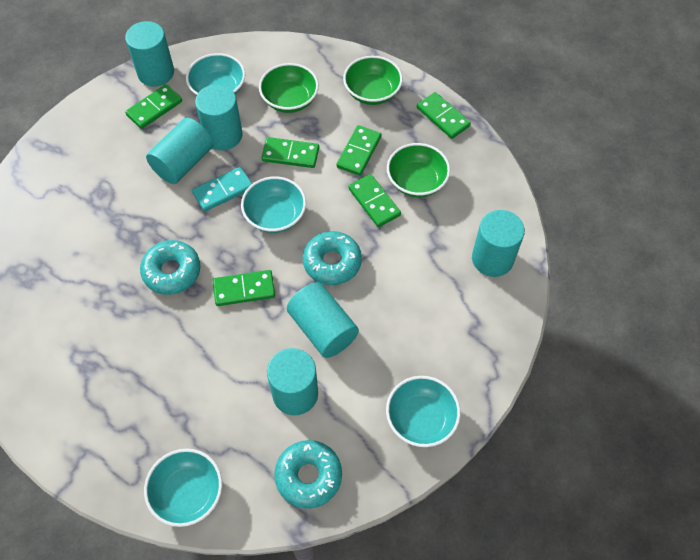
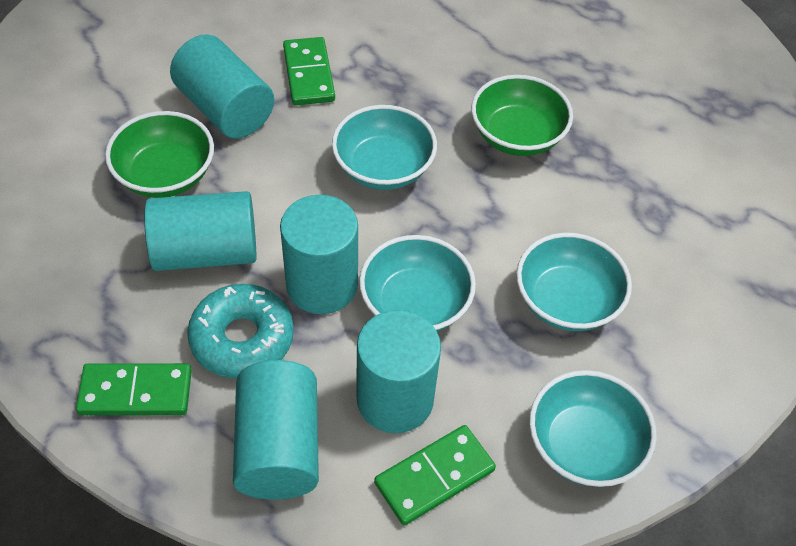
green bowl: 3 -> 2
green domino: 6 -> 3
turquoise cylinder: 6 -> 5
turquoise domino: 1 -> 0
turquoise donut: 3 -> 1

